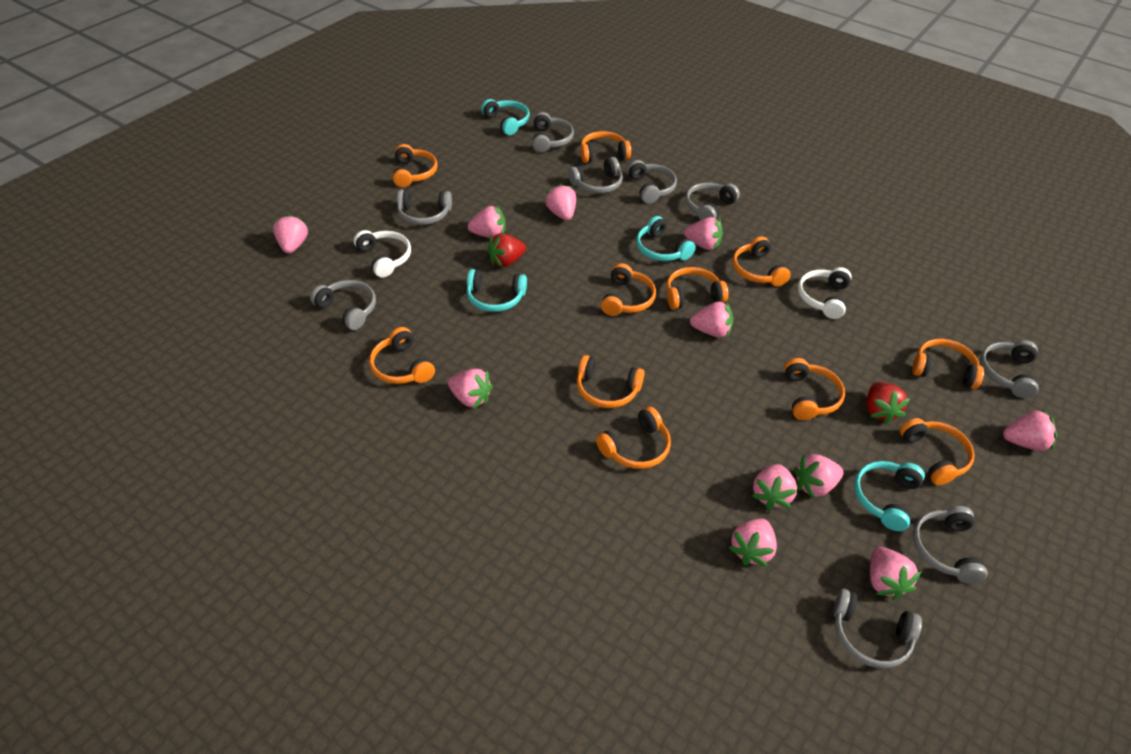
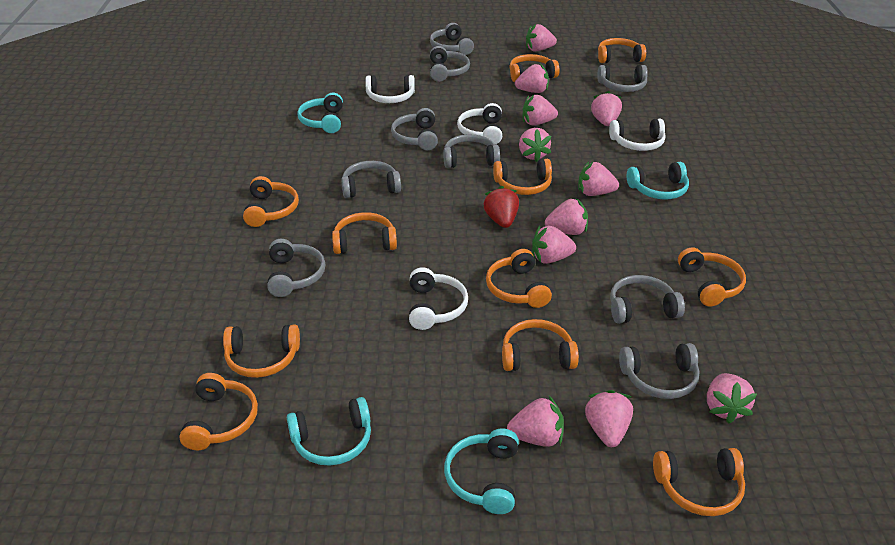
red strawberry: 2 -> 1
white headphones: 2 -> 4

